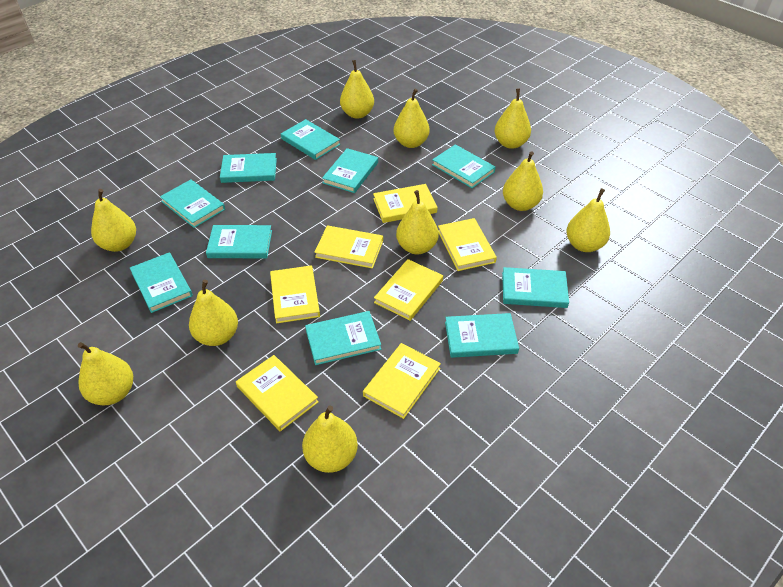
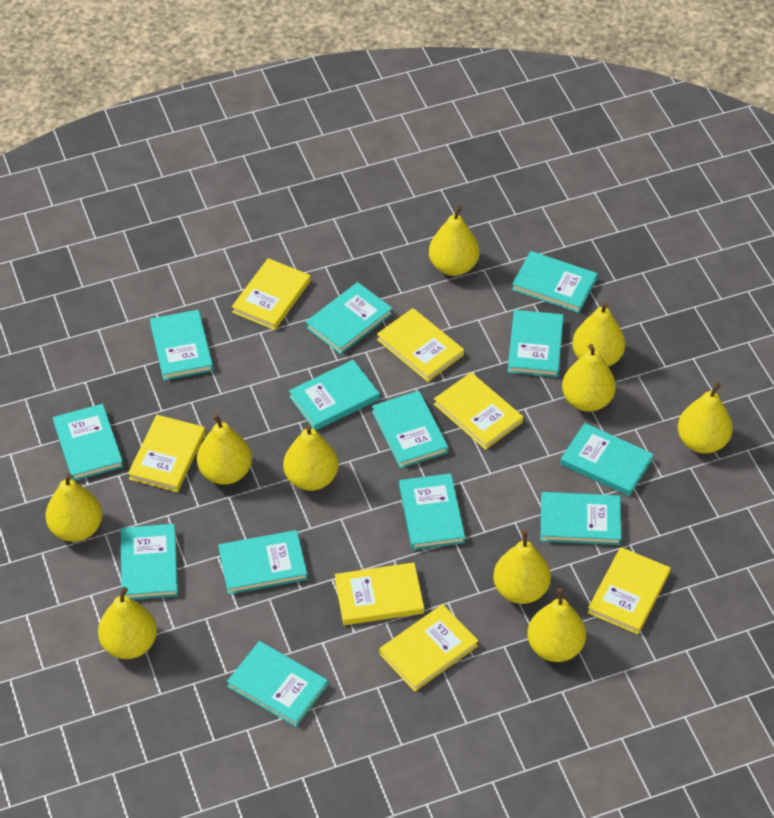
turquoise book: 10 -> 13

